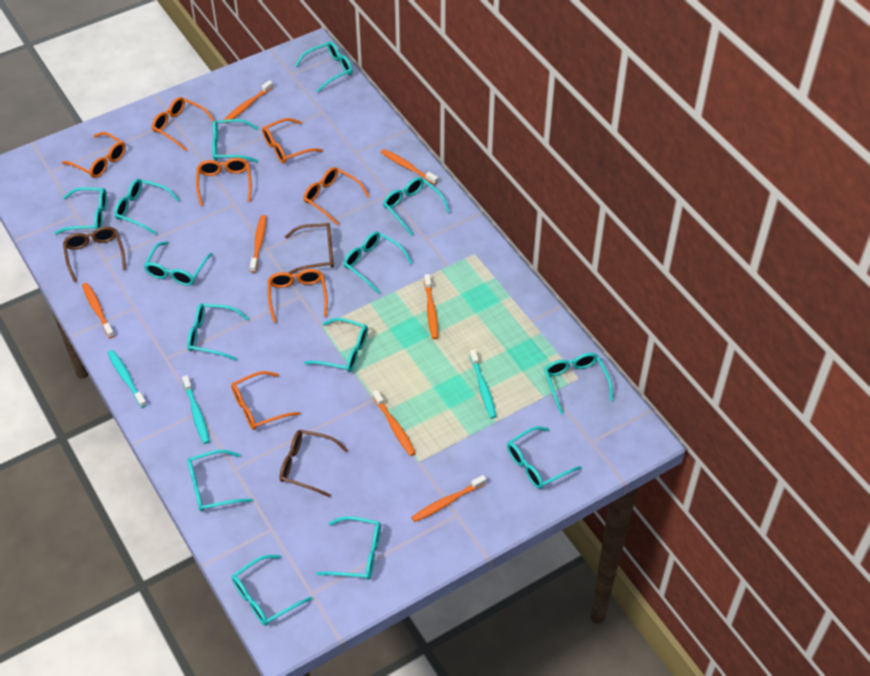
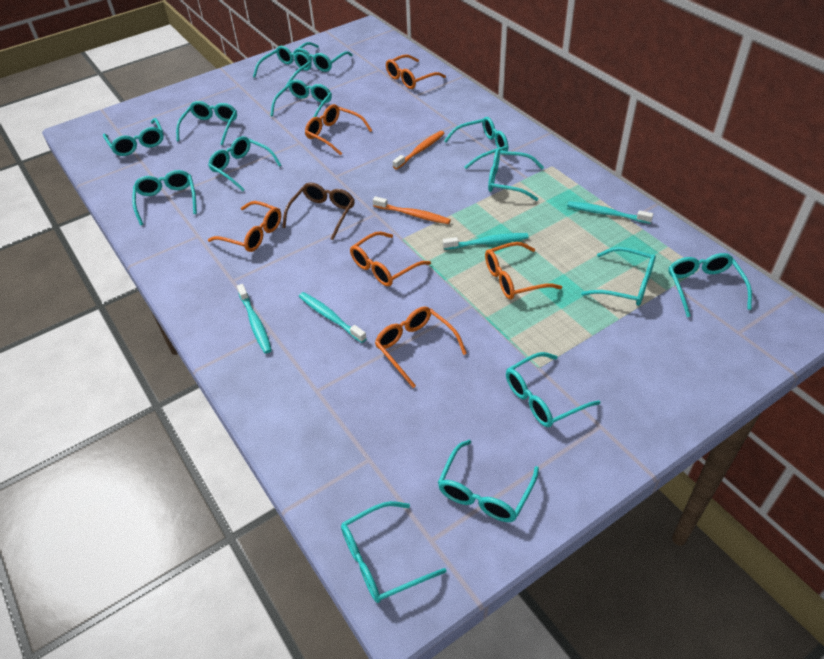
brown glasses: 3 -> 1
orange glasses: 7 -> 6
orange toothbrush: 7 -> 2
turquoise toothbrush: 3 -> 4

